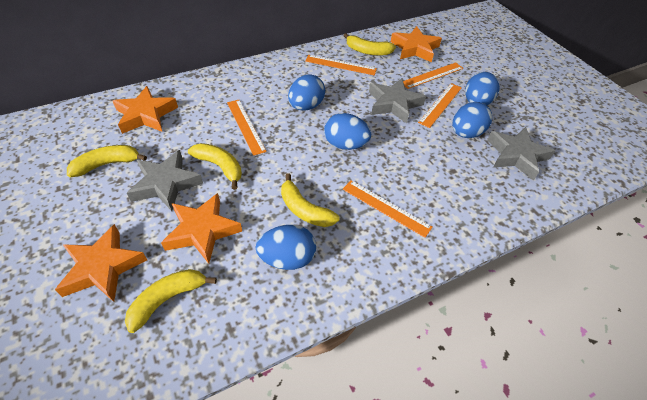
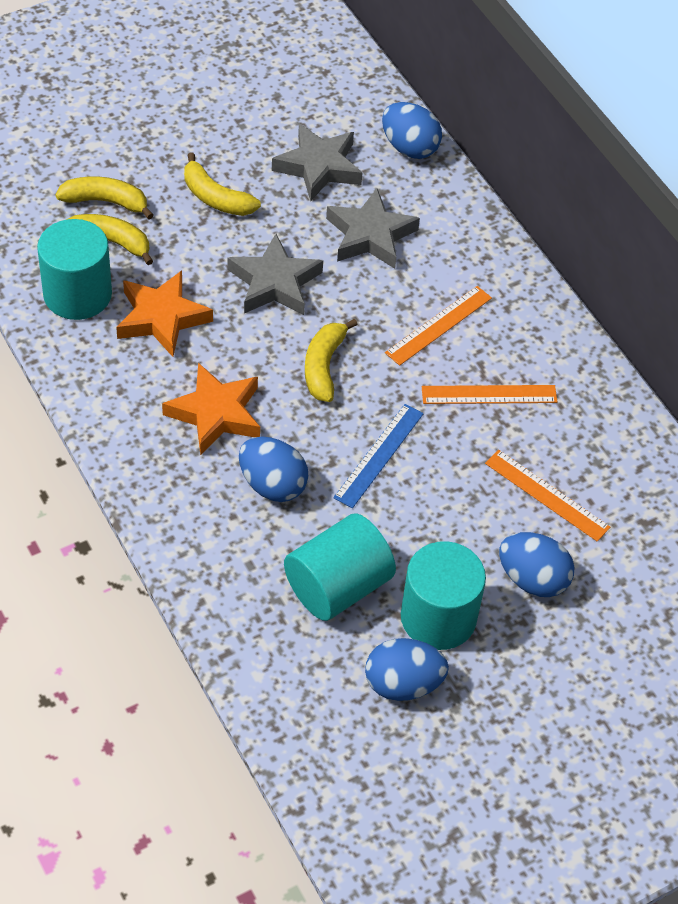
blue egg: 5 -> 4
blue ruler: 0 -> 1
orange ruler: 5 -> 3
orange star: 4 -> 2
turquoise cylinder: 0 -> 3
yellow banana: 5 -> 4

